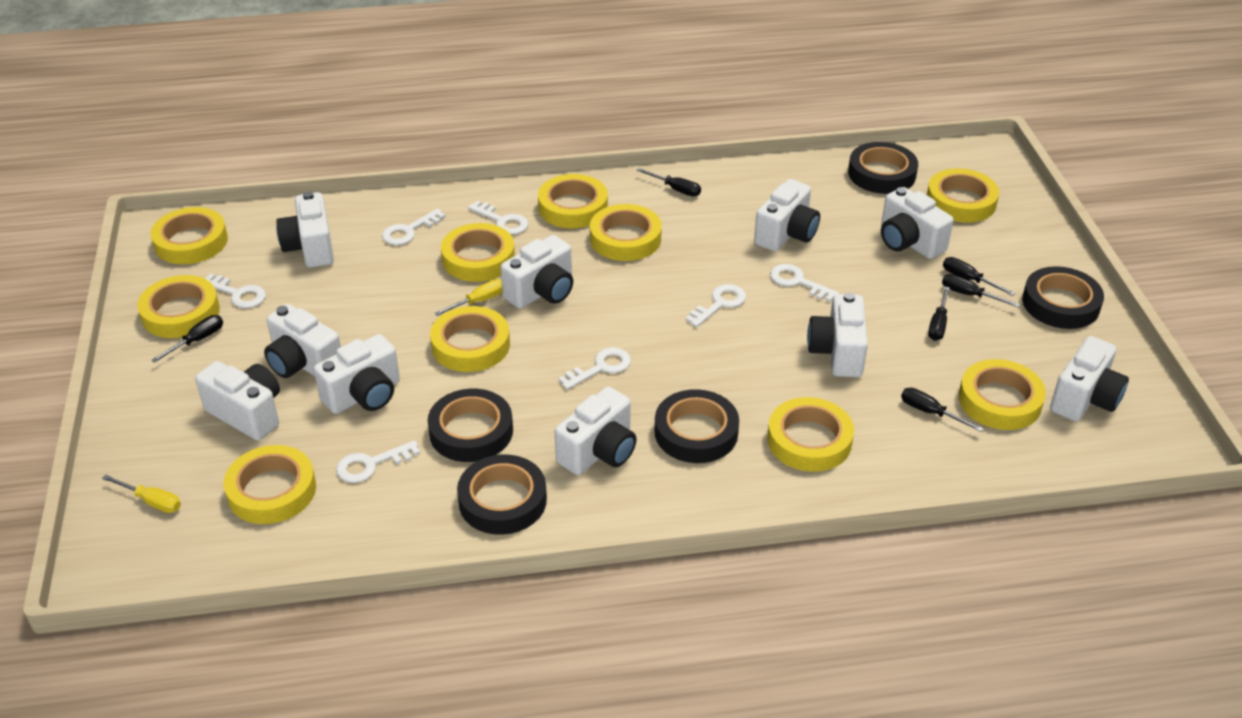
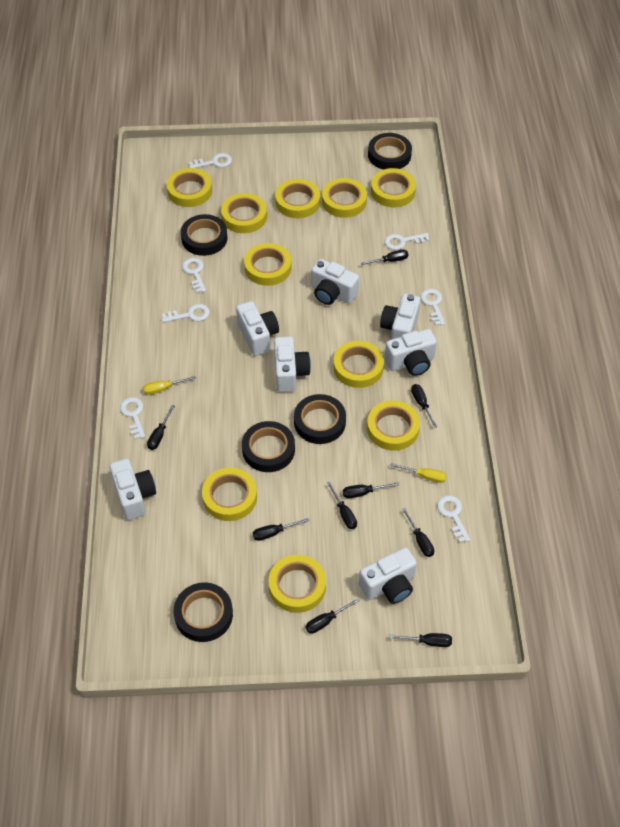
black screwdriver: 6 -> 9
white camera: 10 -> 7

